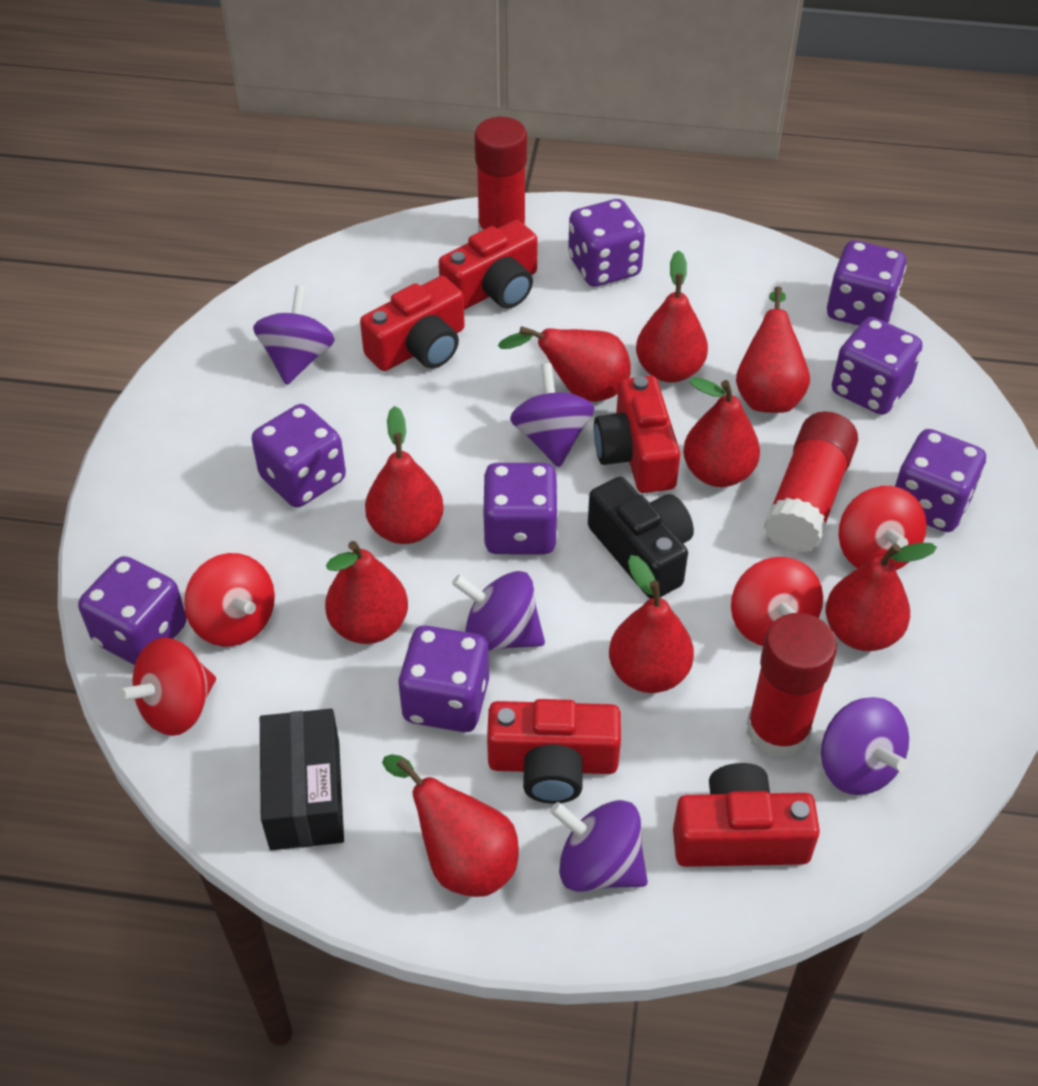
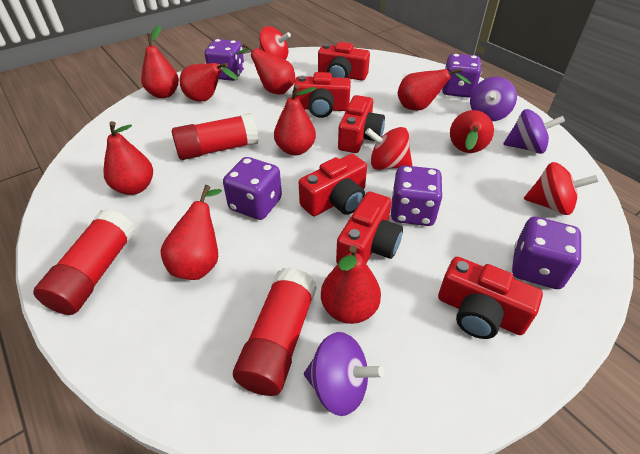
black box: 1 -> 0
black camera: 1 -> 0
purple dice: 8 -> 5
purple spinning top: 5 -> 3
red camera: 5 -> 6
red spinning top: 4 -> 3

